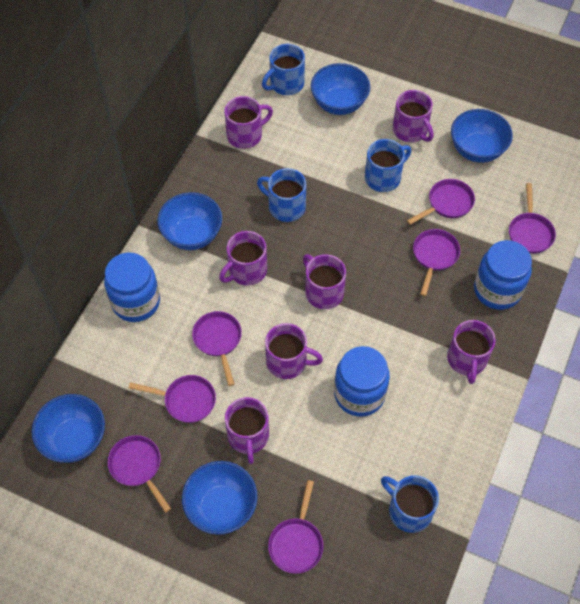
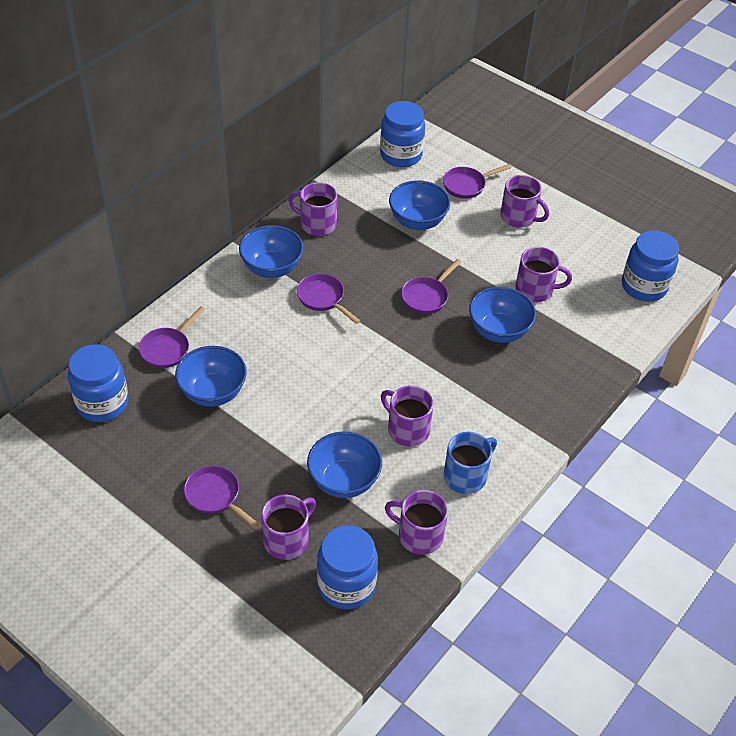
blue jar: 3 -> 4
blue mug: 4 -> 1
purple mug: 7 -> 6
purple pan: 7 -> 5

